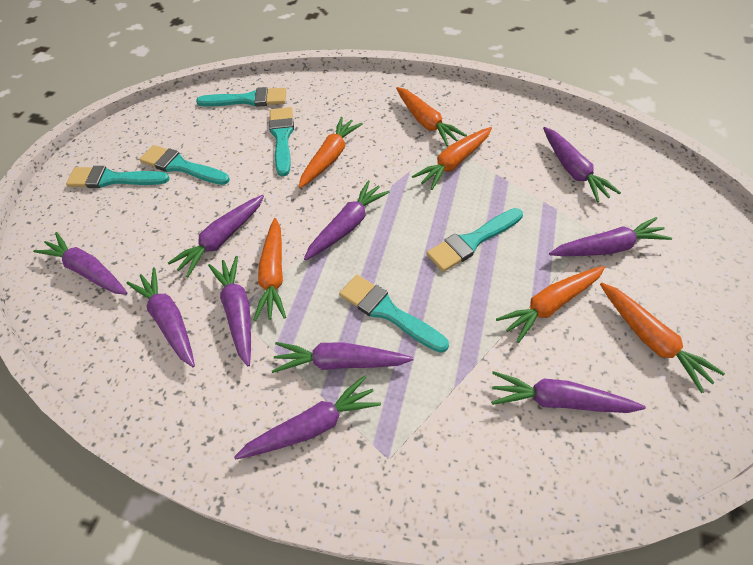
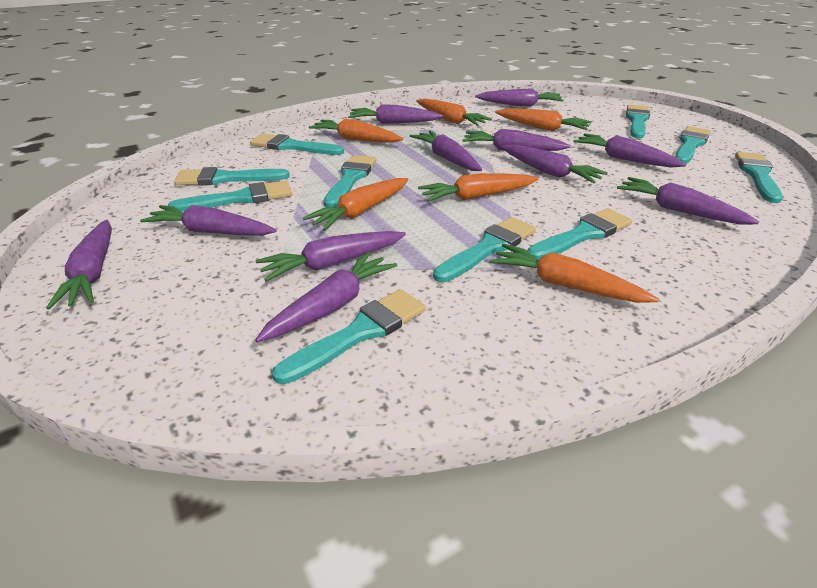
purple carrot: 10 -> 11
turquoise brush: 6 -> 10

